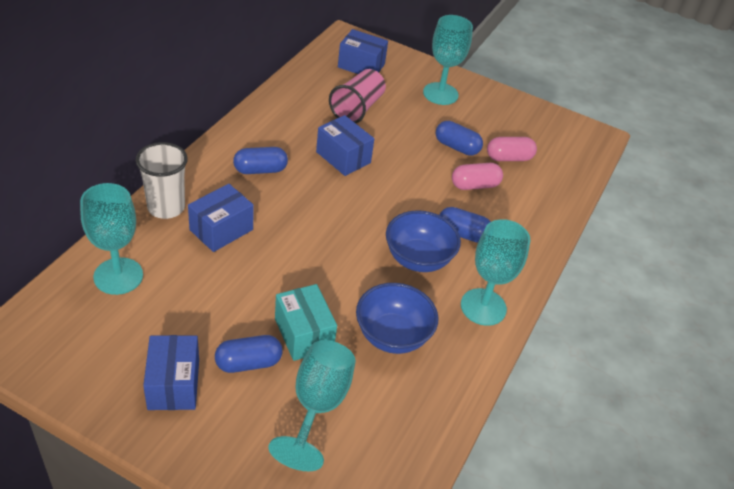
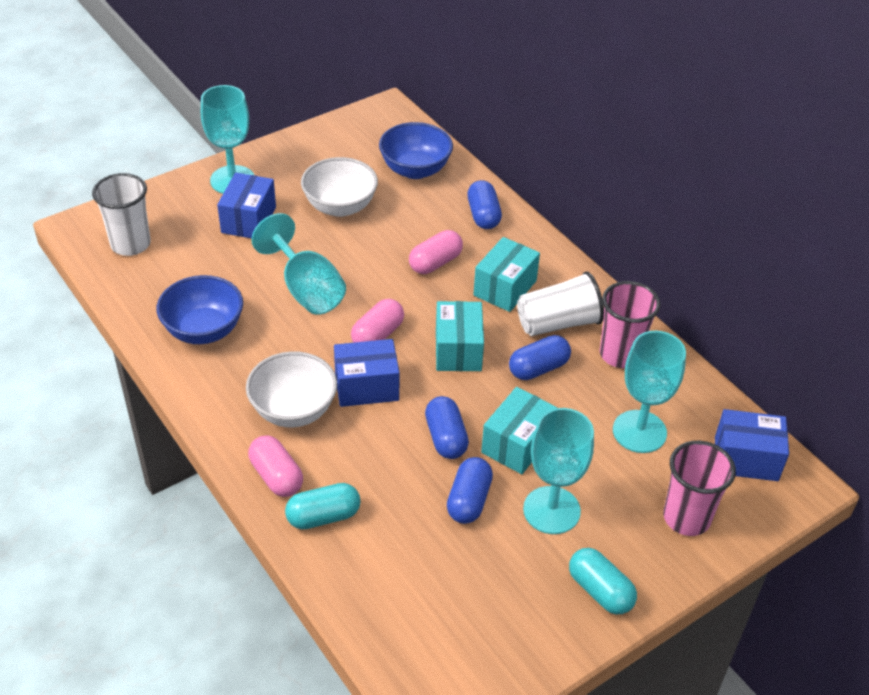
blue box: 4 -> 3
pink capsule: 2 -> 3
pink cup: 1 -> 2
turquoise box: 1 -> 3
turquoise capsule: 0 -> 2
white bowl: 0 -> 2
white cup: 1 -> 2

